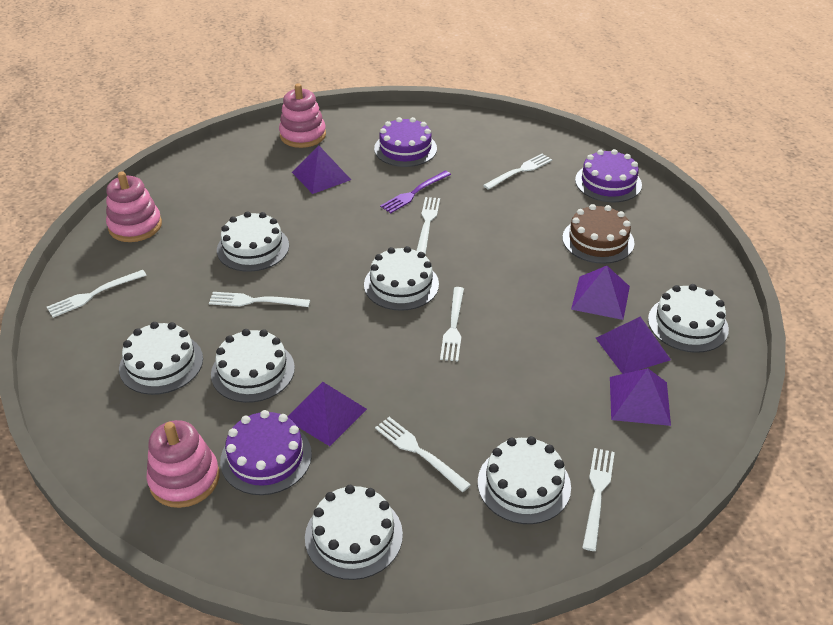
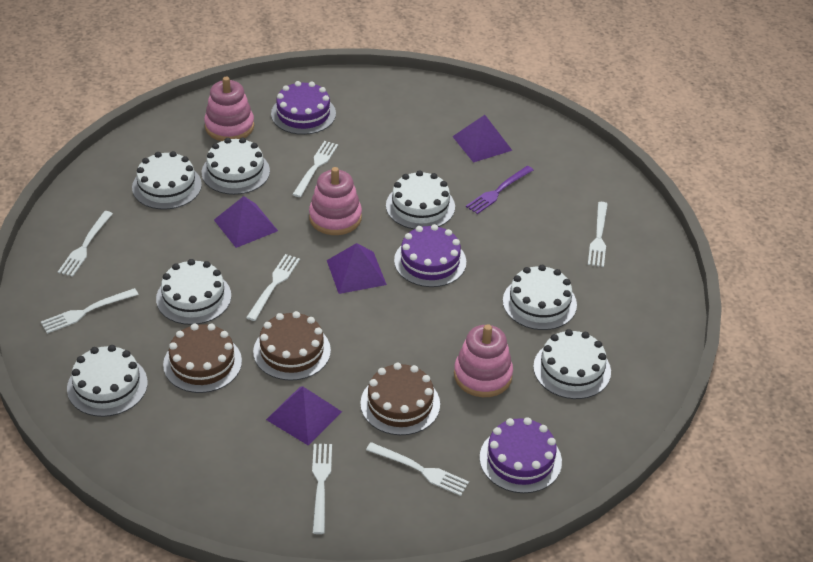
brown cake: 1 -> 3
purple pyramid: 5 -> 4

